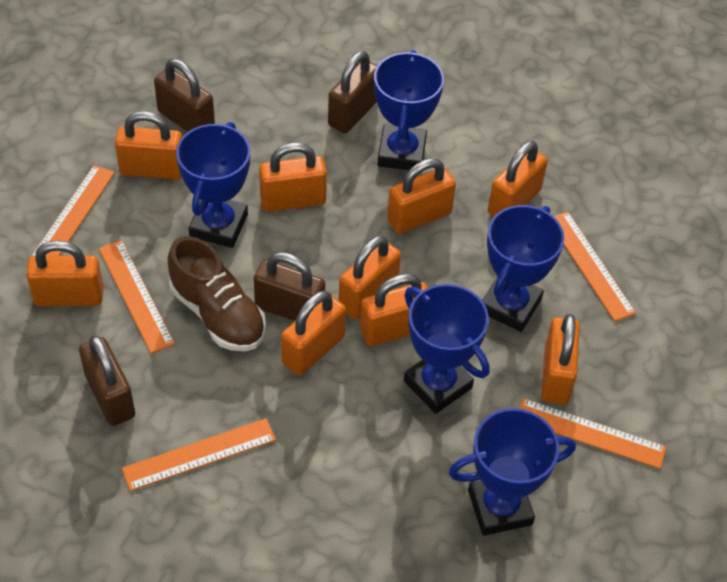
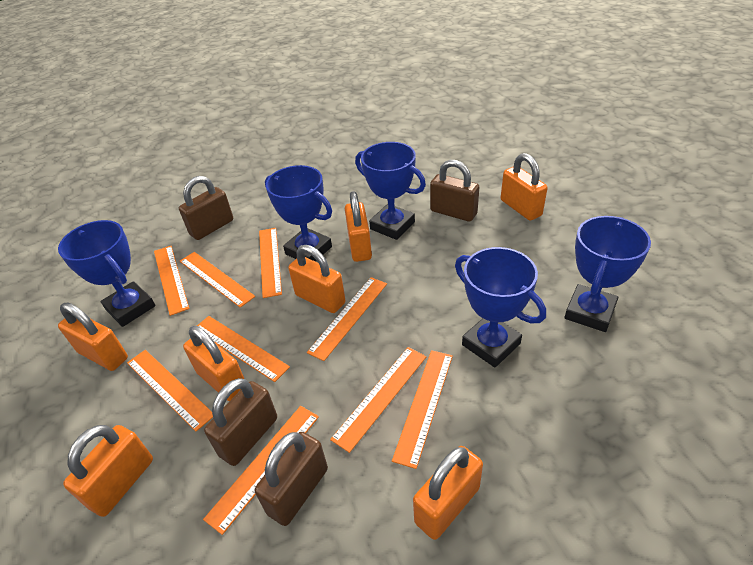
brown shoe: 1 -> 0
orange padlock: 9 -> 7
orange ruler: 5 -> 9

